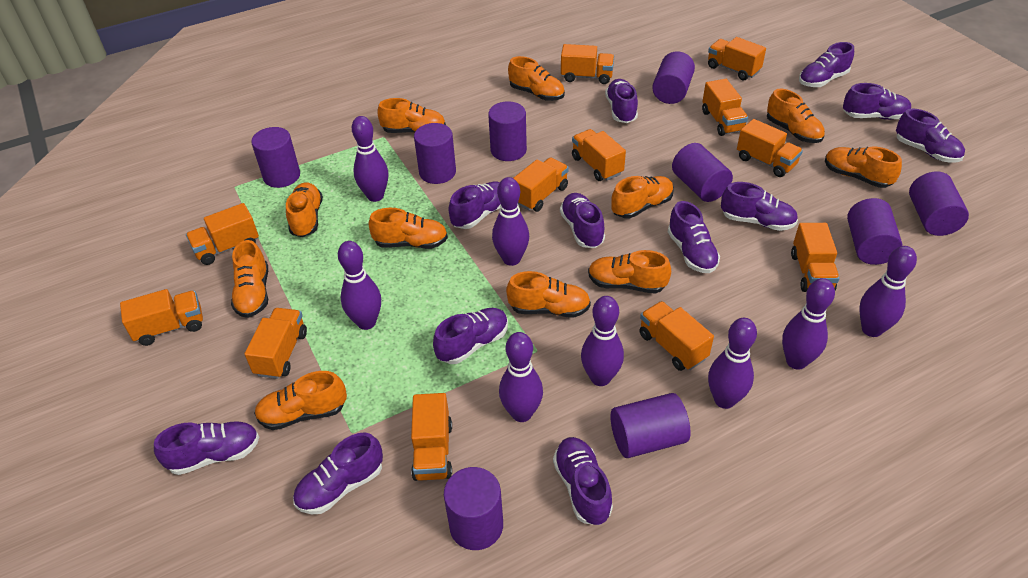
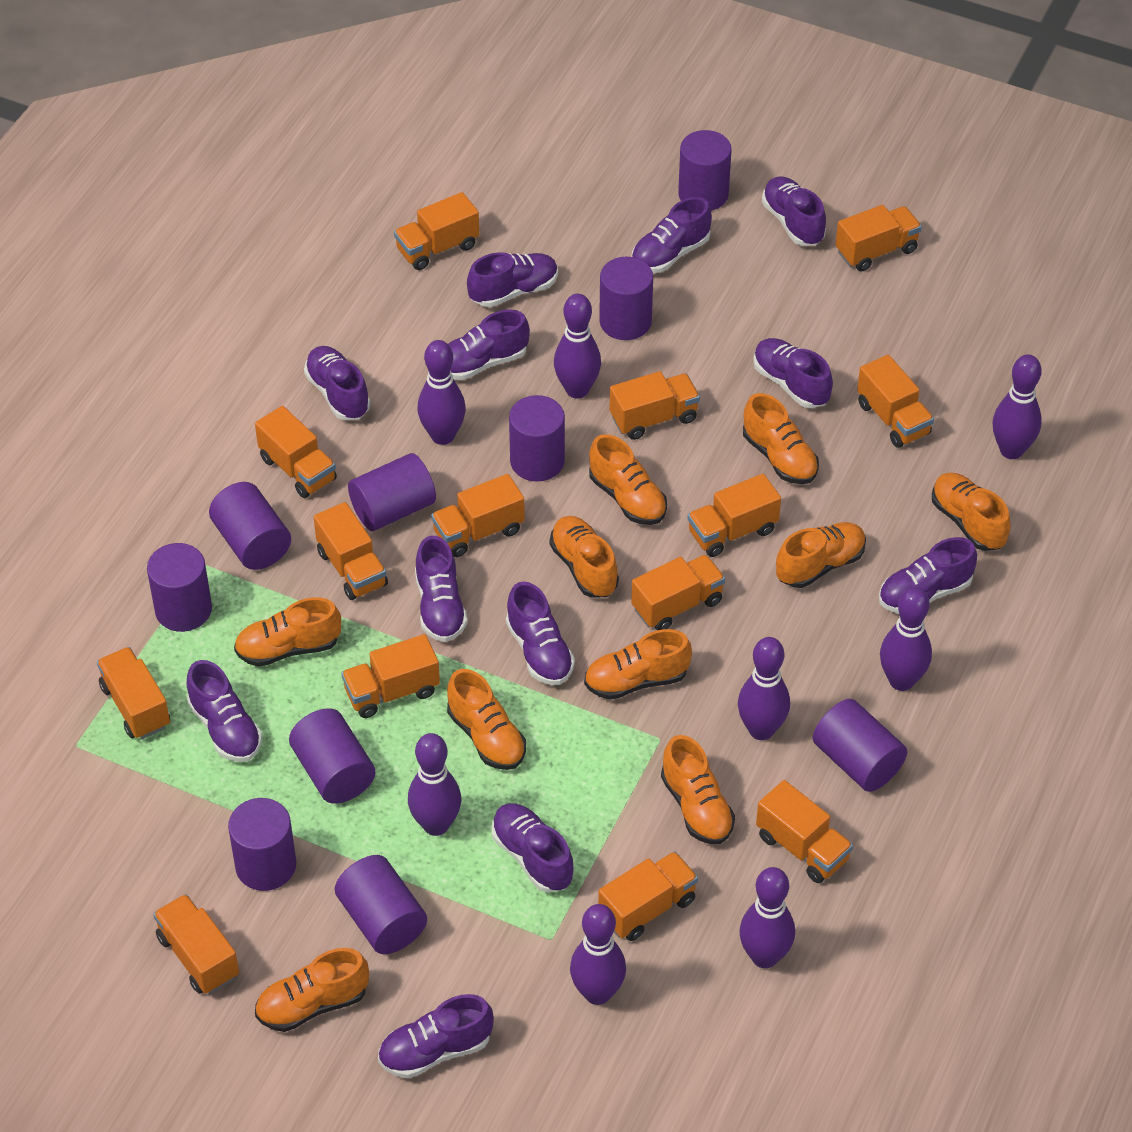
orange shoe: 11 -> 10
orange truck: 12 -> 14
purple cylinder: 9 -> 10

